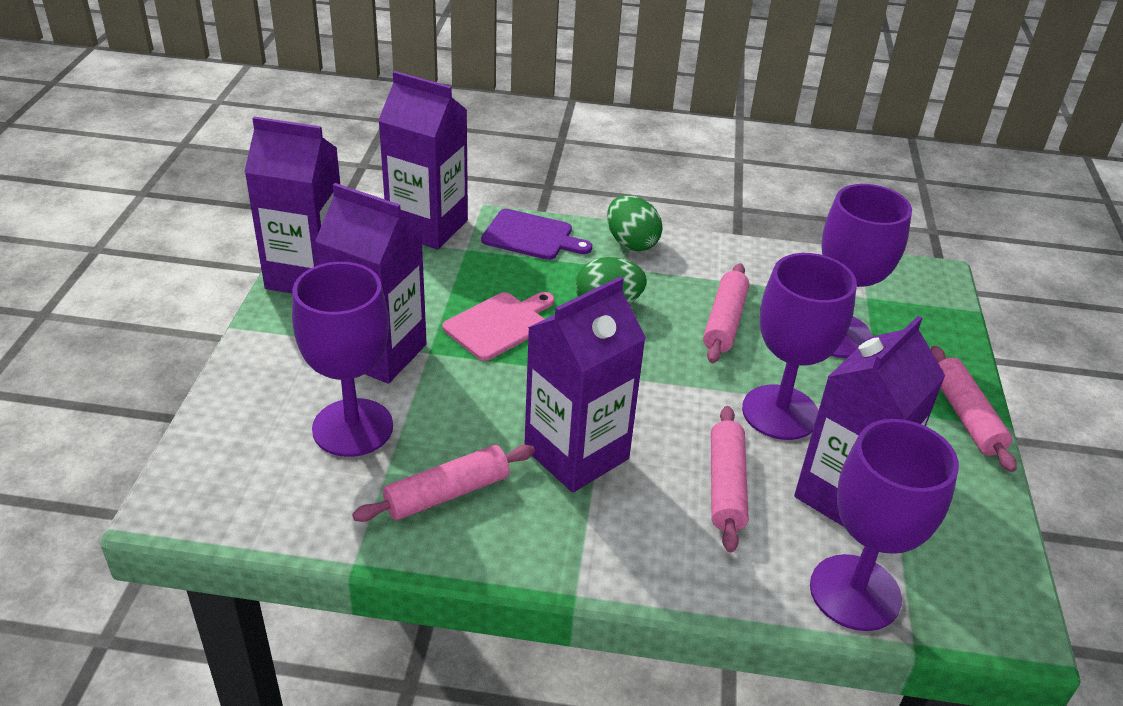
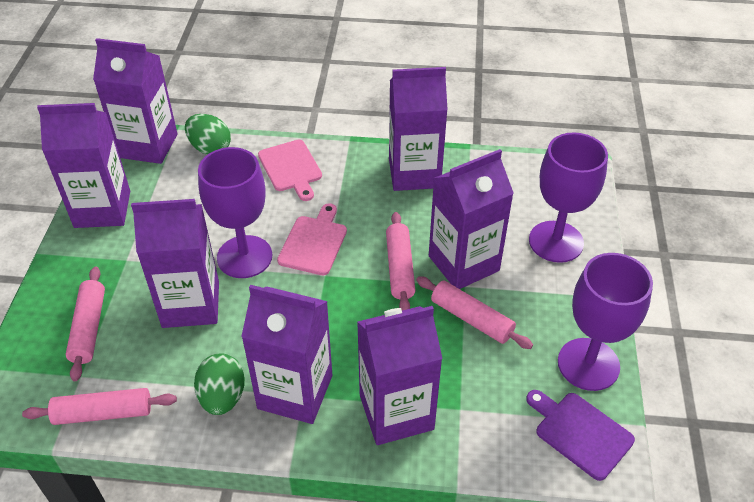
pink cutting board: 1 -> 2
purple carton: 5 -> 7
purple goblet: 4 -> 3

